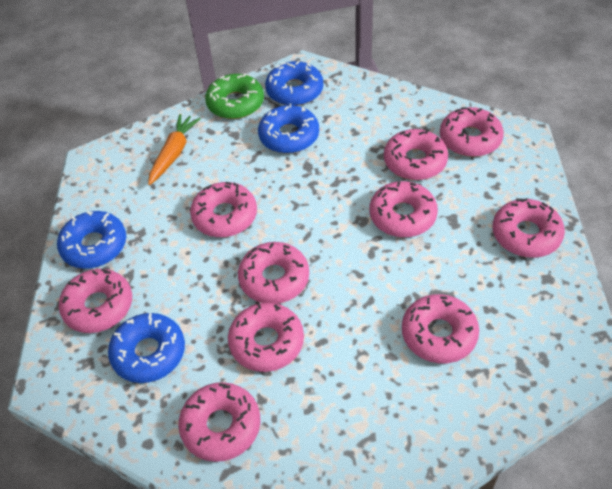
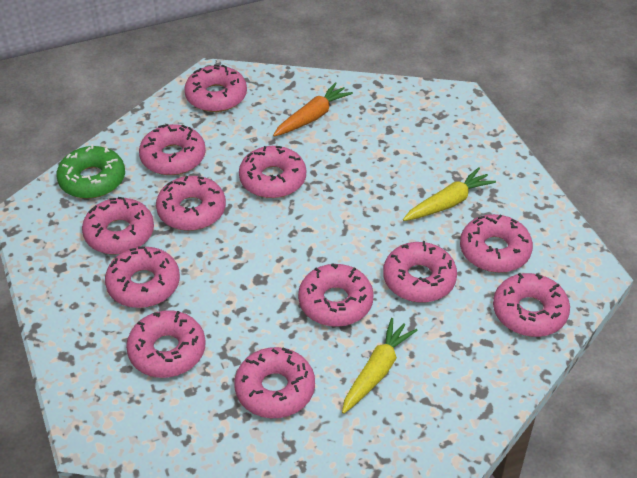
blue donut: 4 -> 0
pink donut: 10 -> 12
yellow carrot: 0 -> 2

